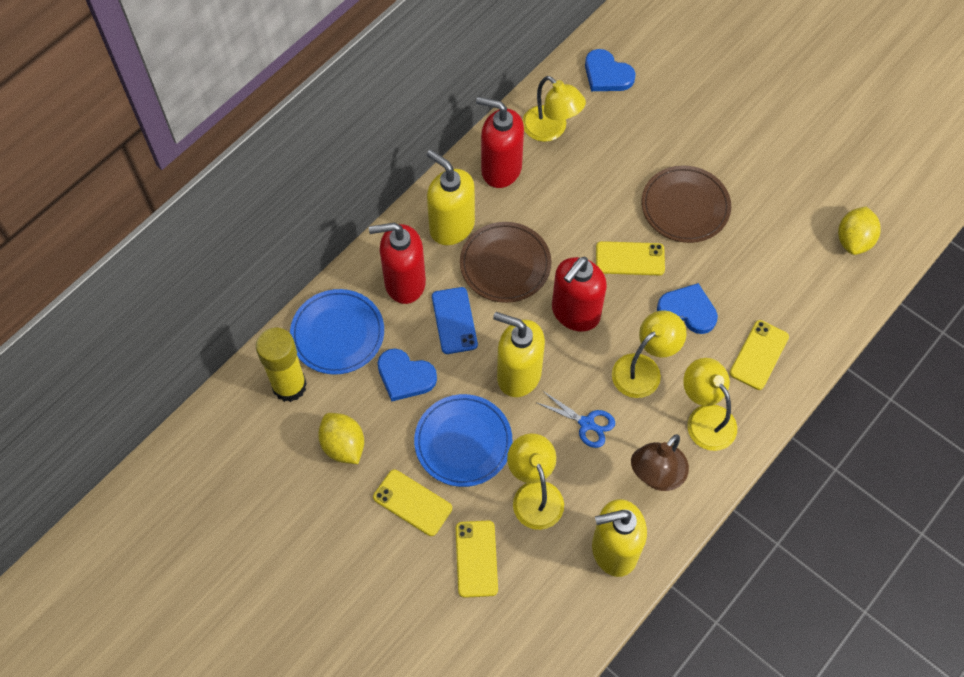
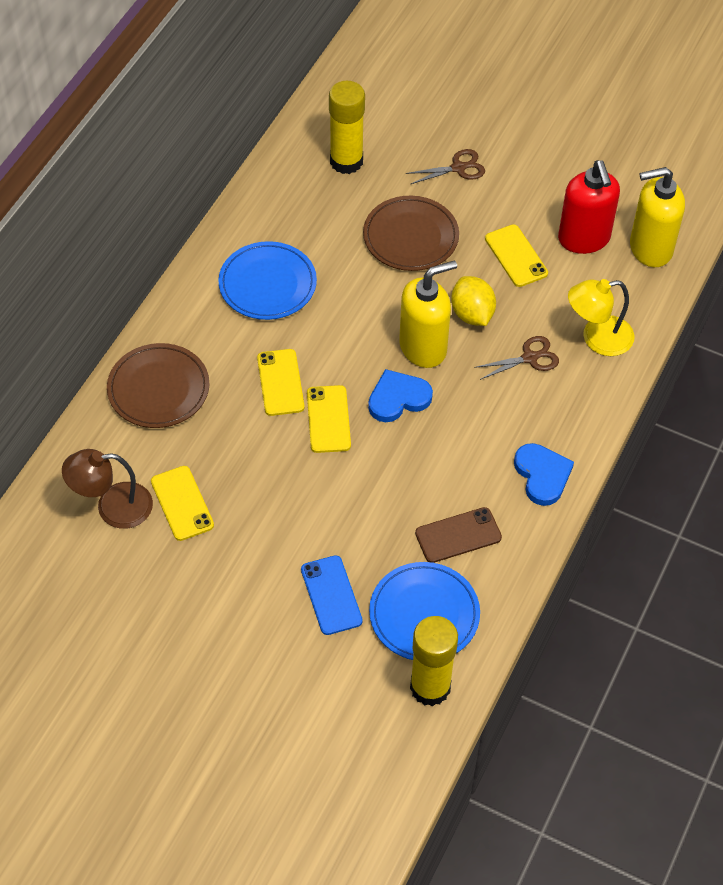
blue heart: 3 -> 2
blue scissors: 1 -> 0
brown phone: 0 -> 1
brown scissors: 0 -> 2
red soap dispenser: 3 -> 1
yellow glue stick: 1 -> 2
yellow lamp: 4 -> 1
yellow lemon: 2 -> 1
yellow soap dispenser: 3 -> 2

